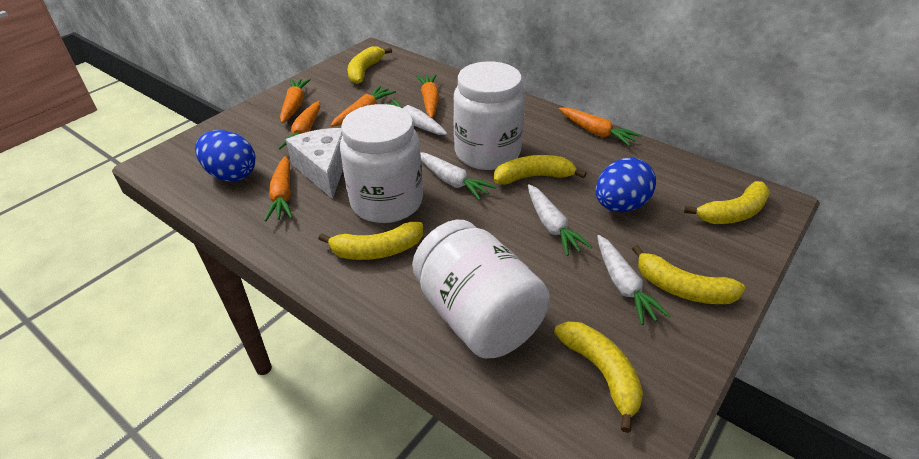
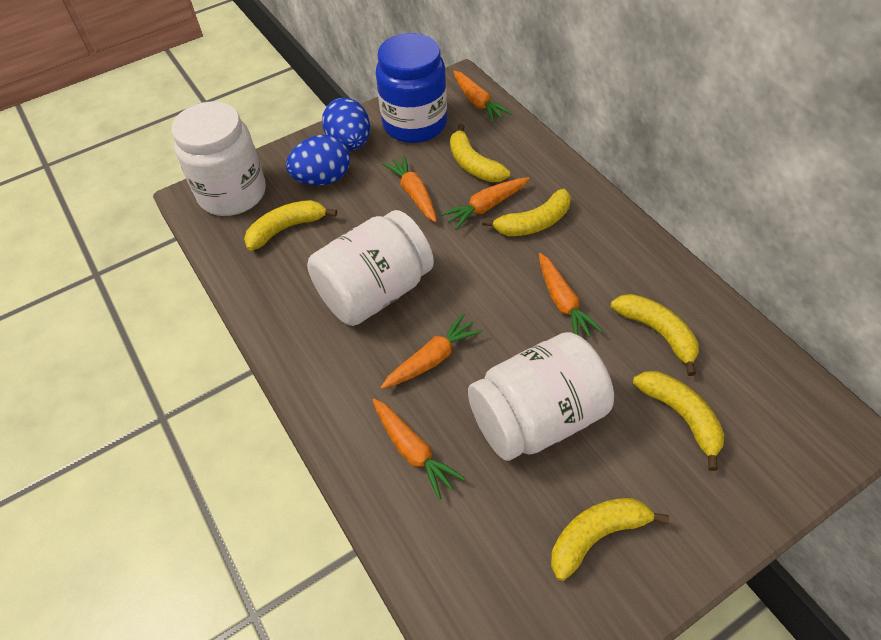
blue jar: 0 -> 1
white carrot: 4 -> 0
white cheese: 1 -> 0

